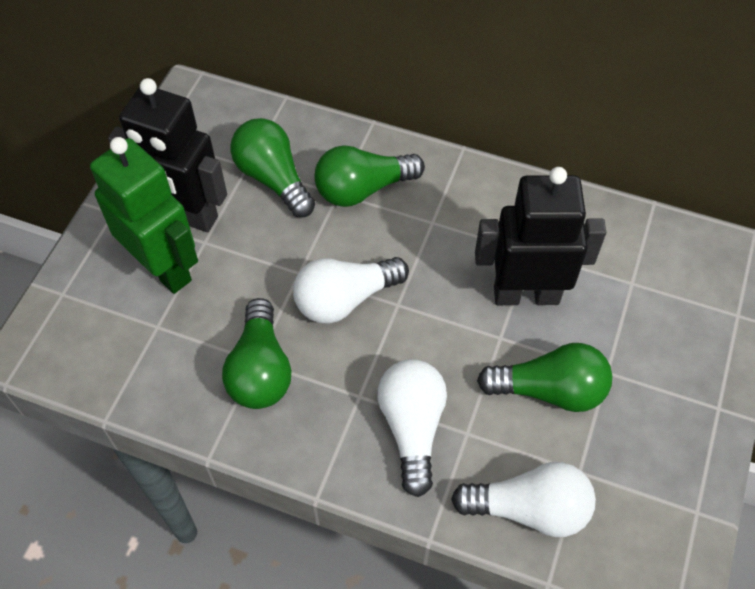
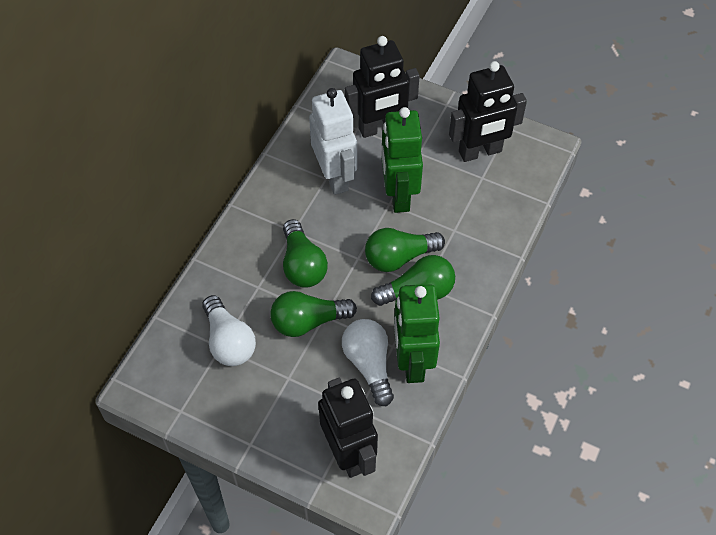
black robot: 2 -> 3
green robot: 1 -> 2
white light bulb: 3 -> 2
white robot: 0 -> 1

